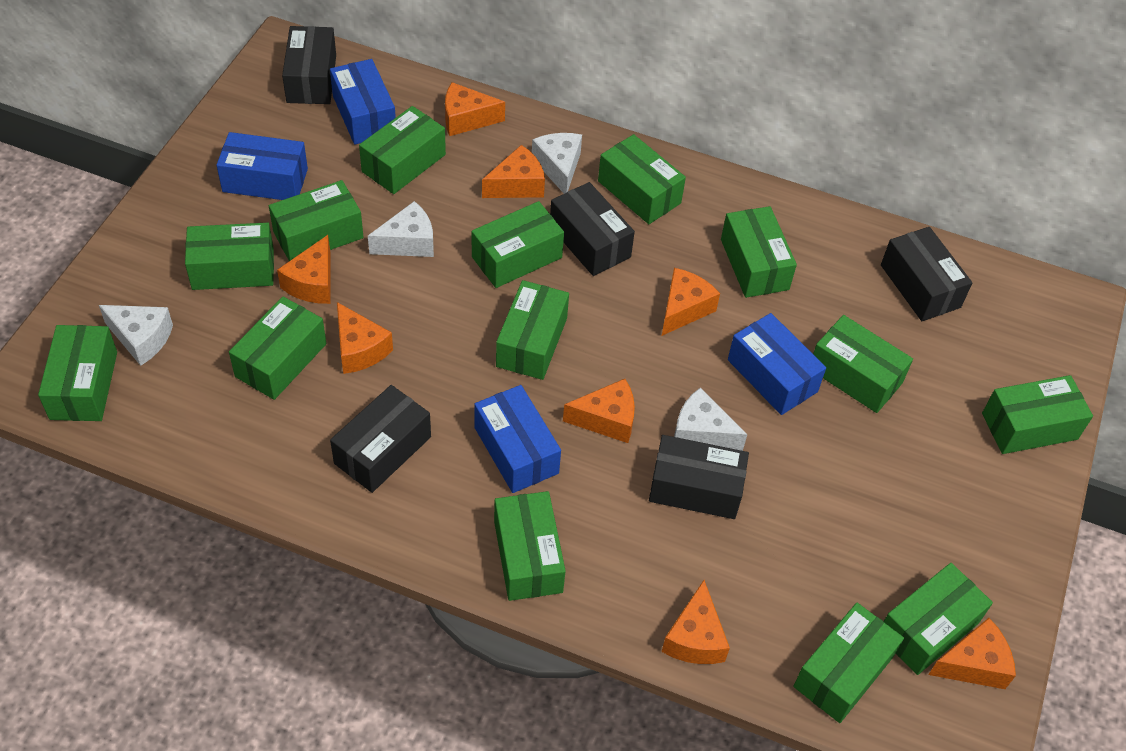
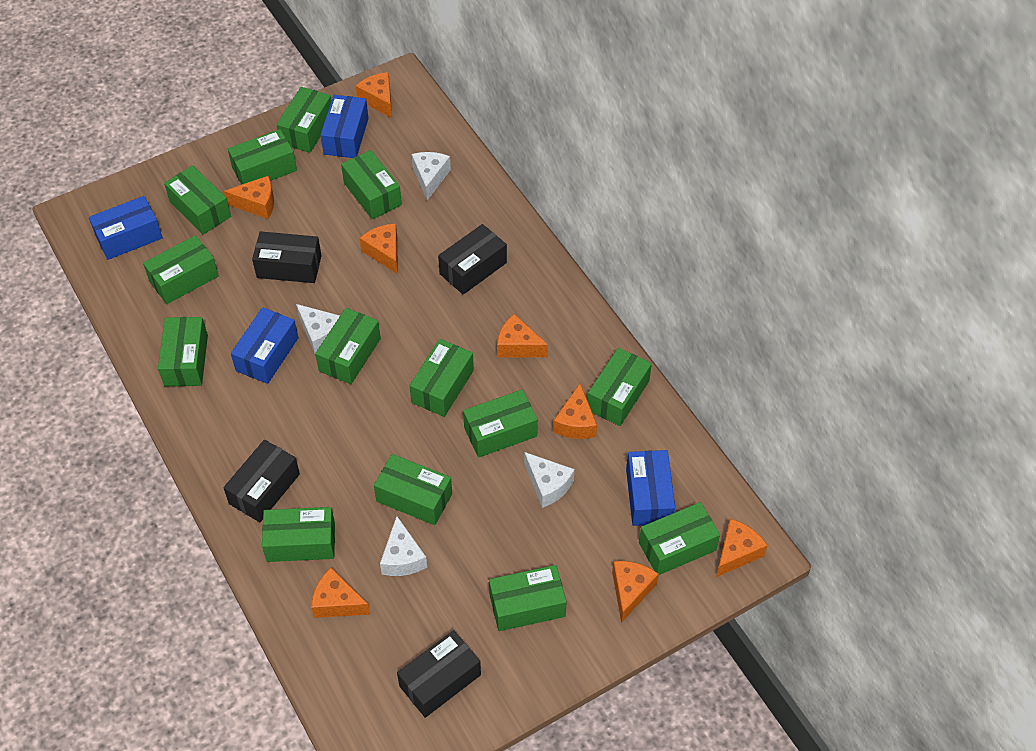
black box: 5 -> 4

